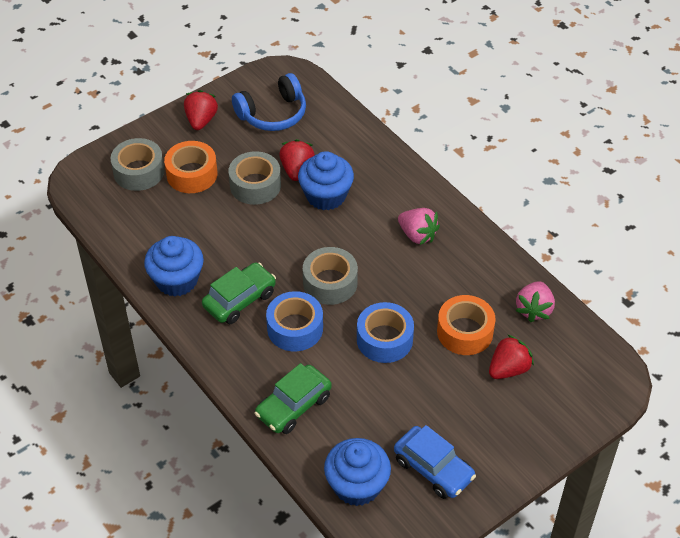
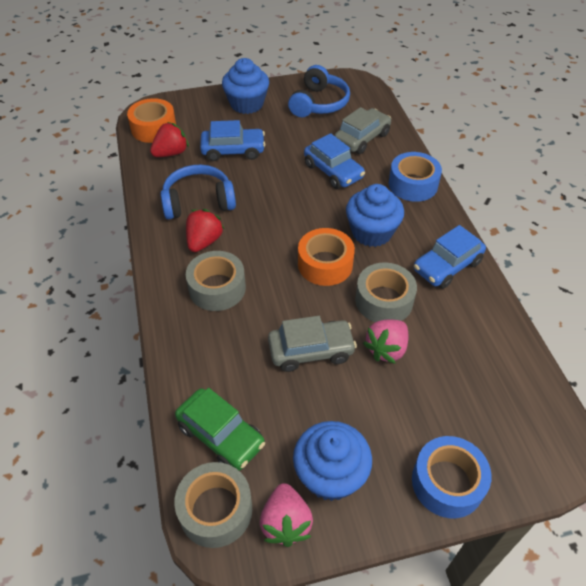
blue car: 1 -> 3
blue headphones: 1 -> 2
green car: 2 -> 1
grey car: 0 -> 2
red strawberry: 3 -> 2

